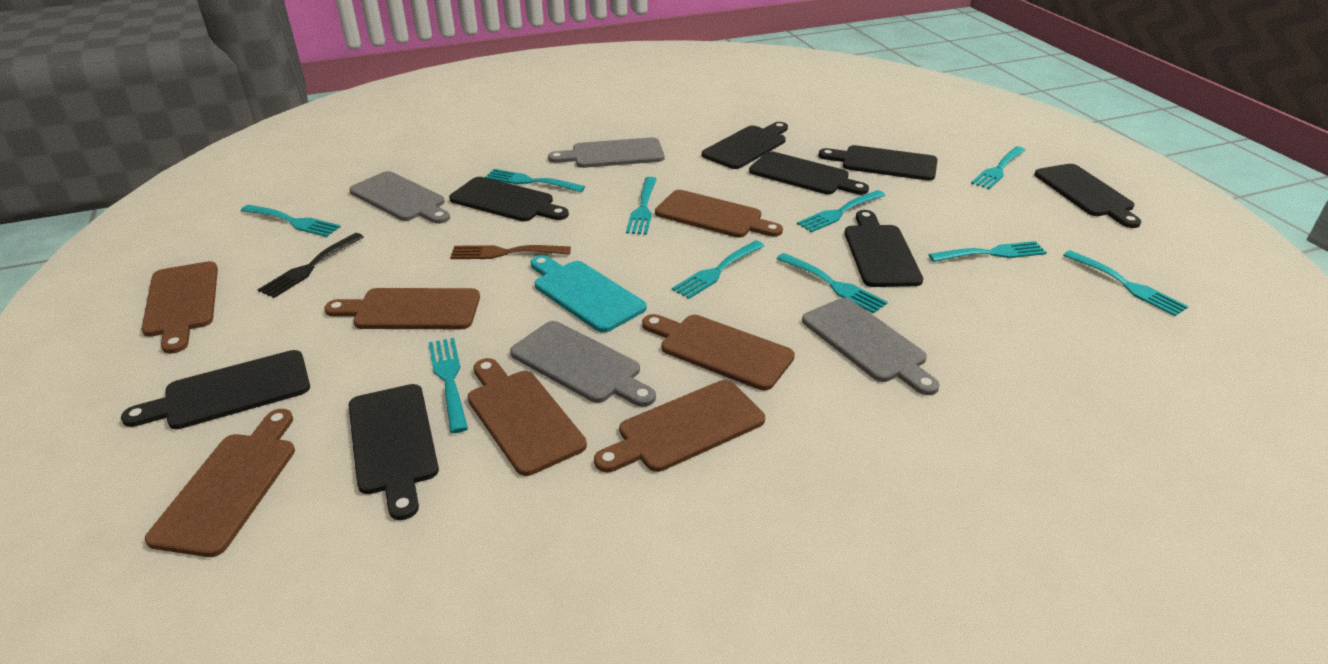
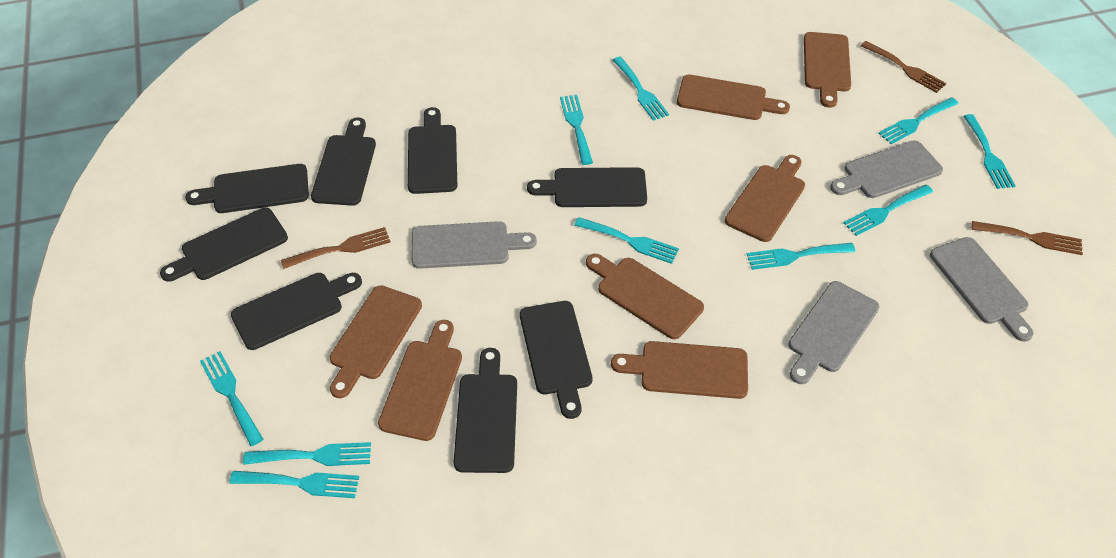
black fork: 1 -> 0
brown fork: 1 -> 3
turquoise cutting board: 1 -> 0

